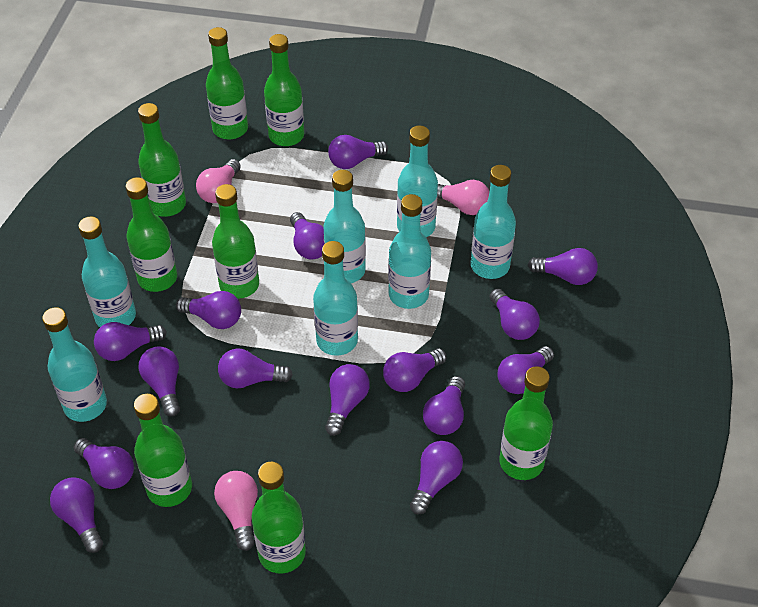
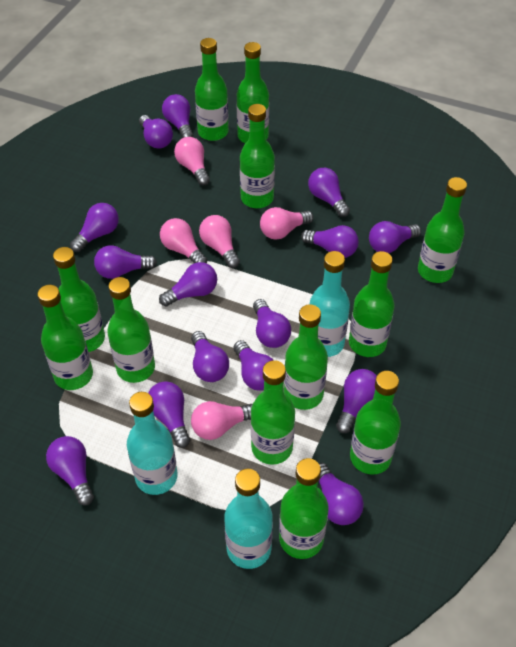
green bottle: 8 -> 12
pink light bulb: 3 -> 5
turquoise bottle: 7 -> 3

